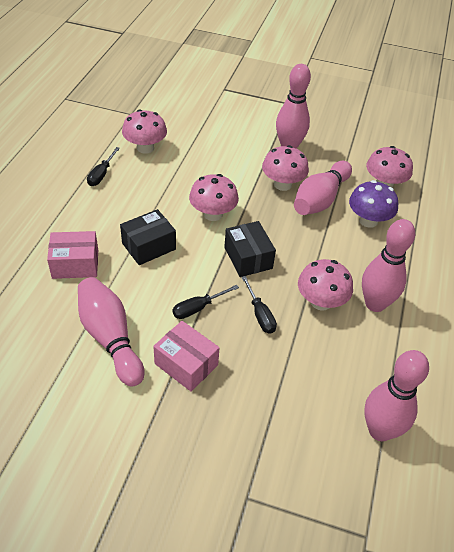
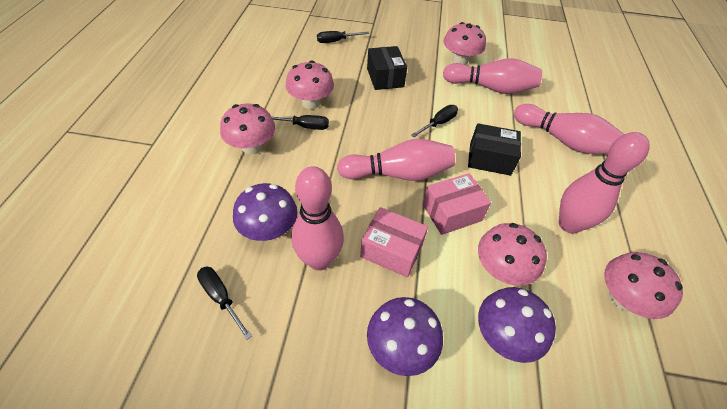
black screwdriver: 3 -> 4
purple mushroom: 1 -> 3

